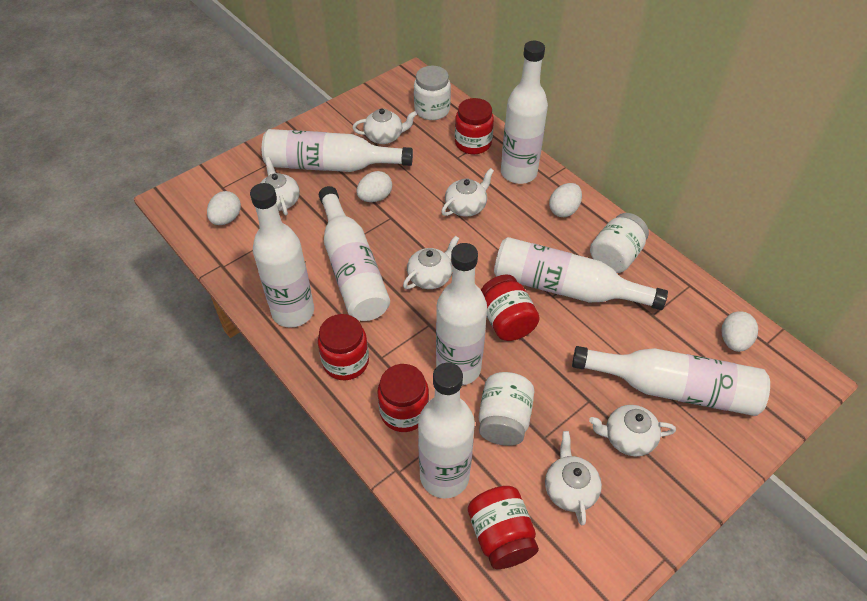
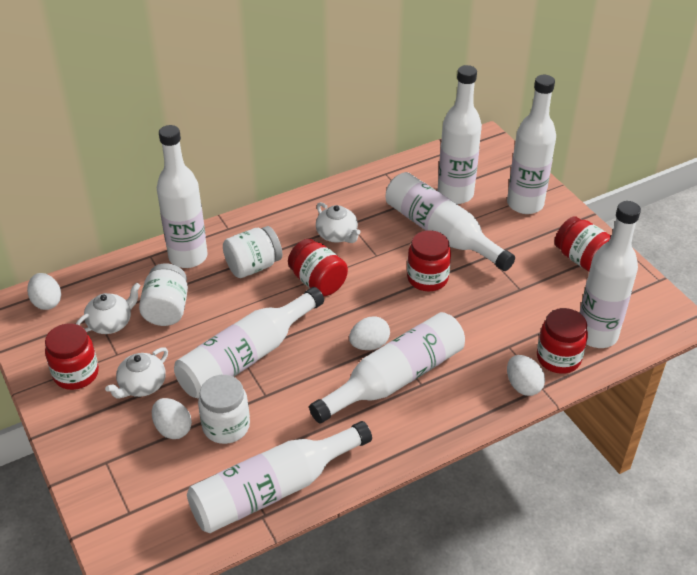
white teapot: 6 -> 3

